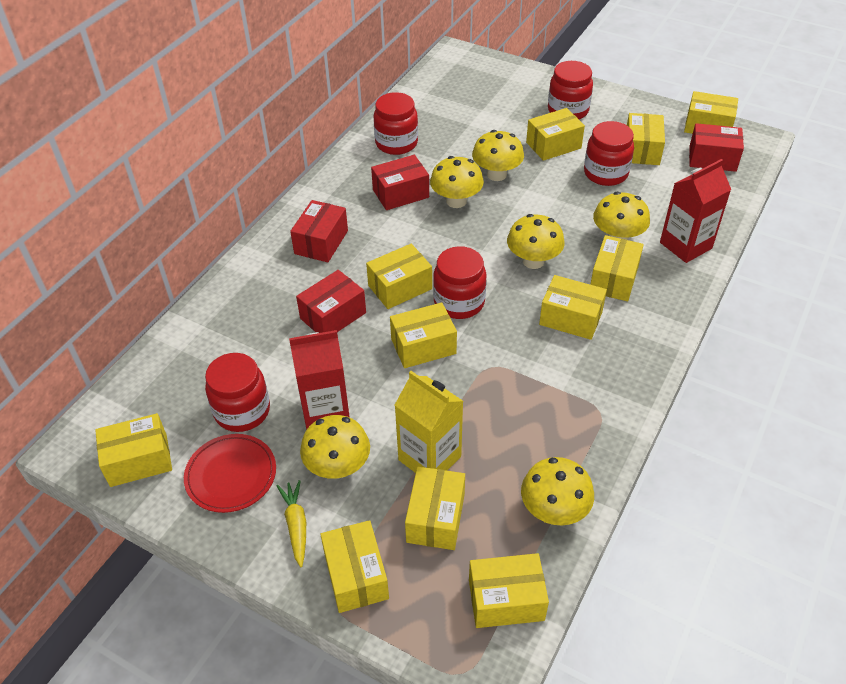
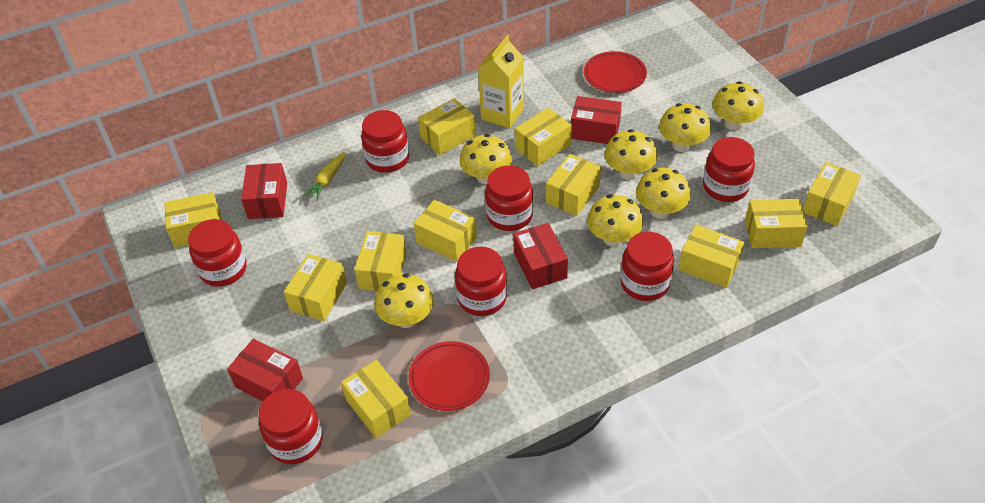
red carton: 2 -> 0
red jar: 5 -> 7
red plate: 1 -> 2
yellow mushroom: 6 -> 7

